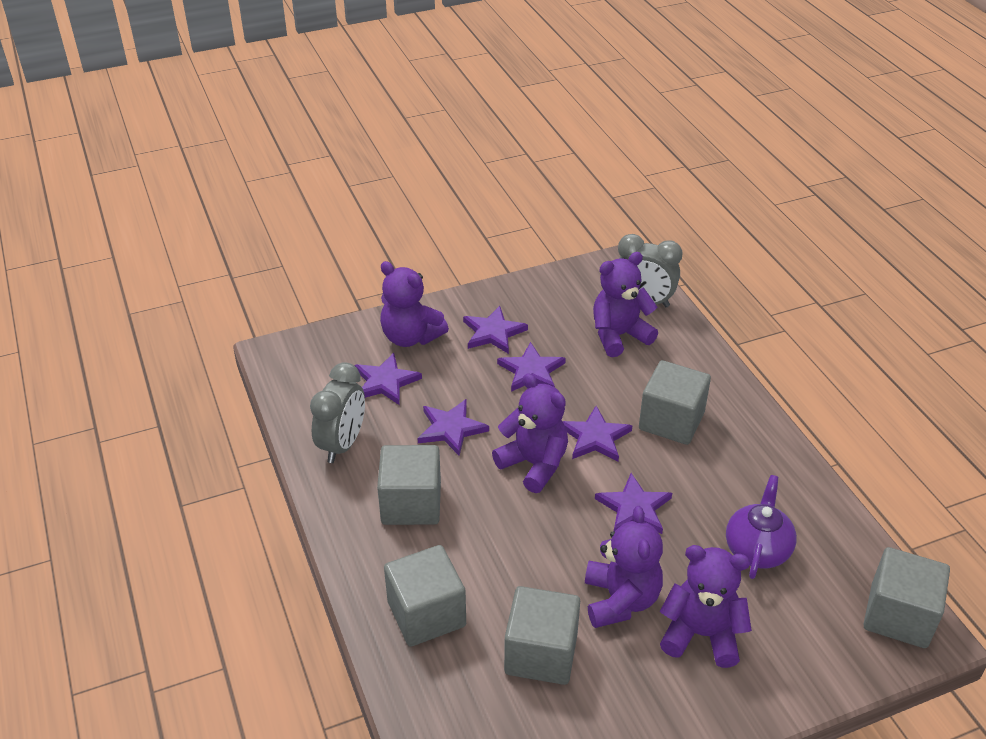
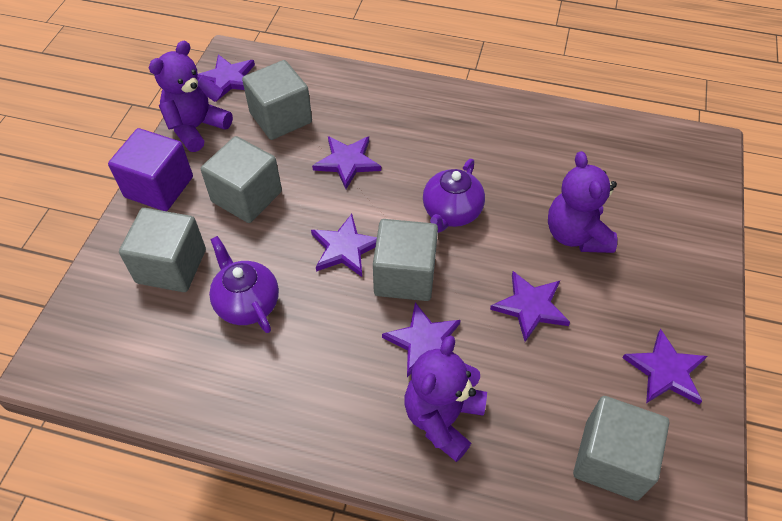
grey clock: 2 -> 0
purple cube: 0 -> 1
purple teapot: 1 -> 2
purple teddy bear: 5 -> 3

